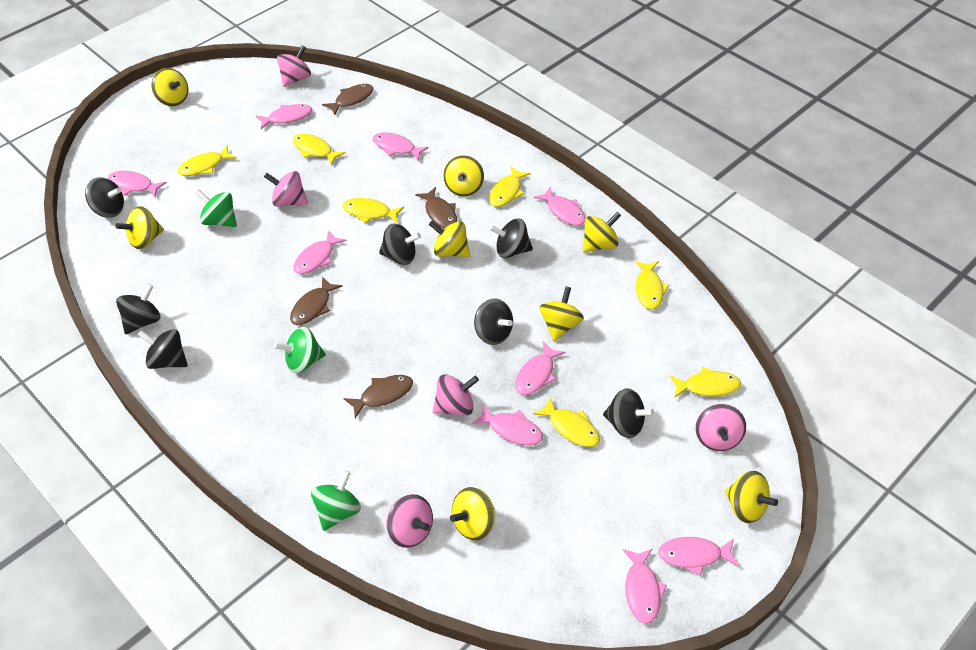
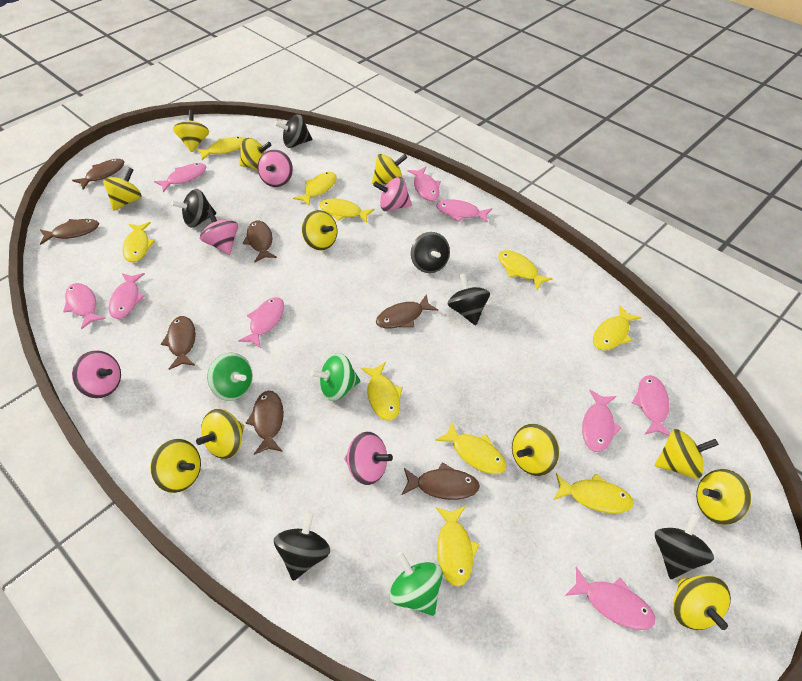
black spinning top: 7 -> 6
brown fish: 4 -> 7
yellow fish: 7 -> 10
yellow spinning top: 8 -> 11

